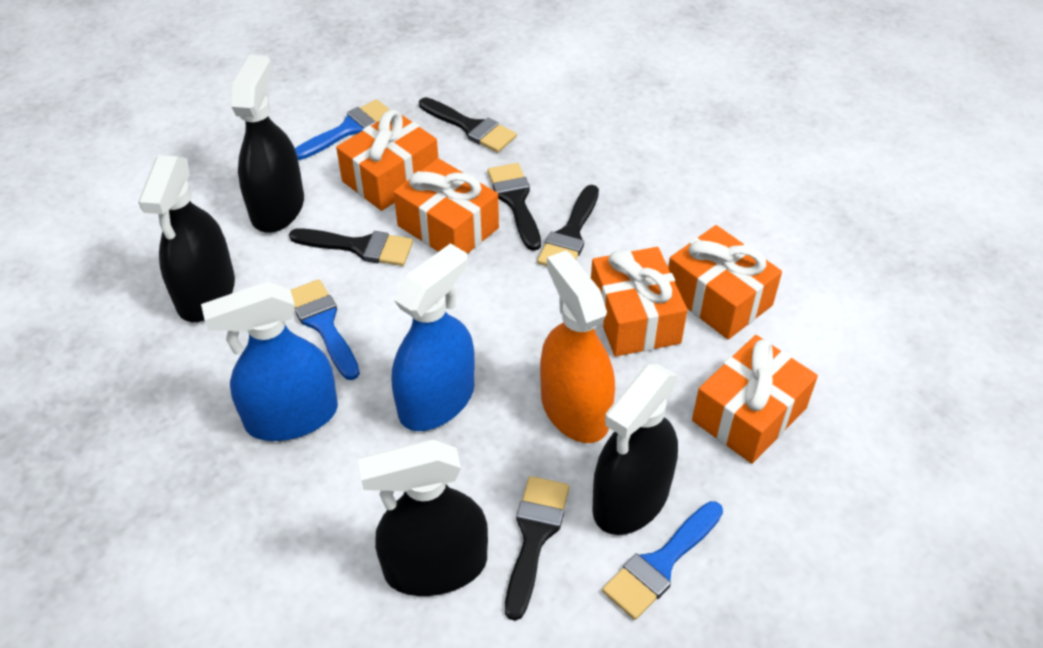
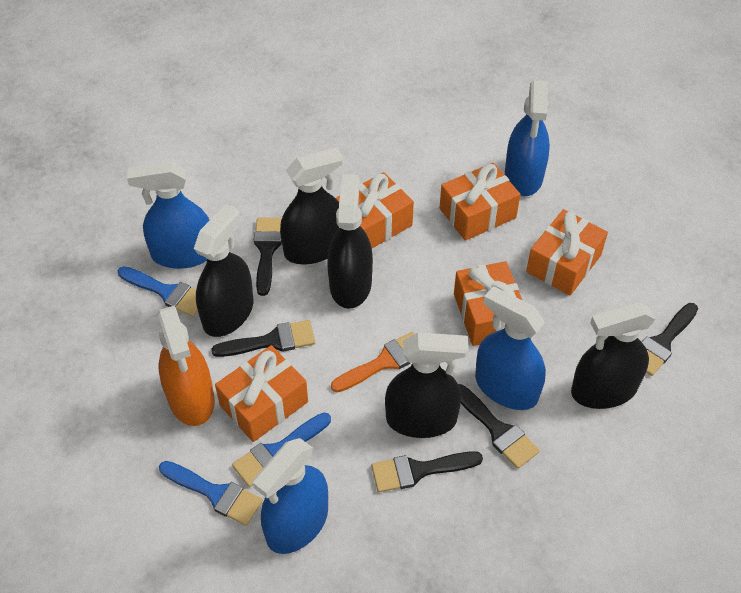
black spray bottle: 4 -> 5
blue spray bottle: 2 -> 4
orange brush: 0 -> 1

